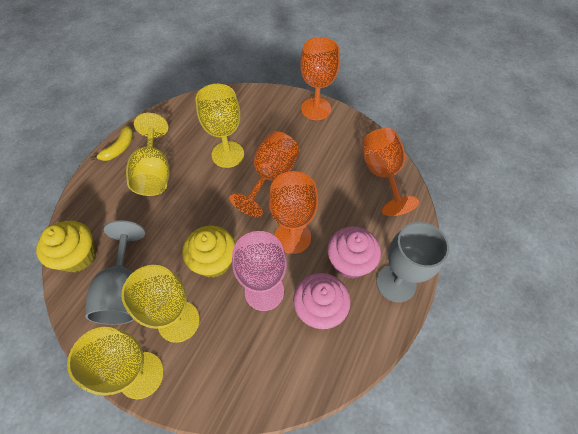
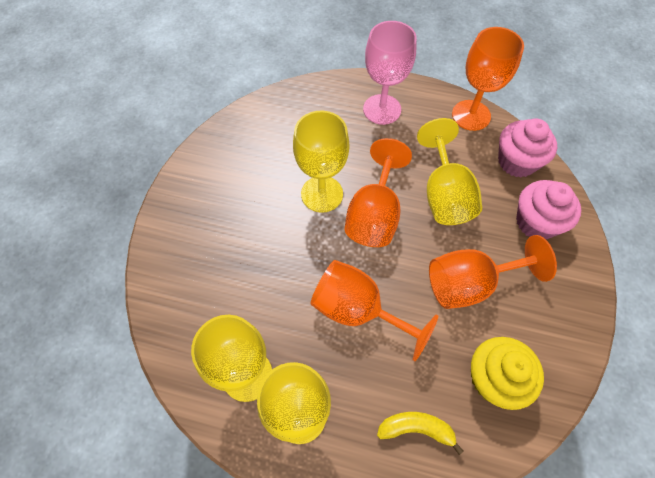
grey goblet: 2 -> 0
yellow cupcake: 2 -> 1

